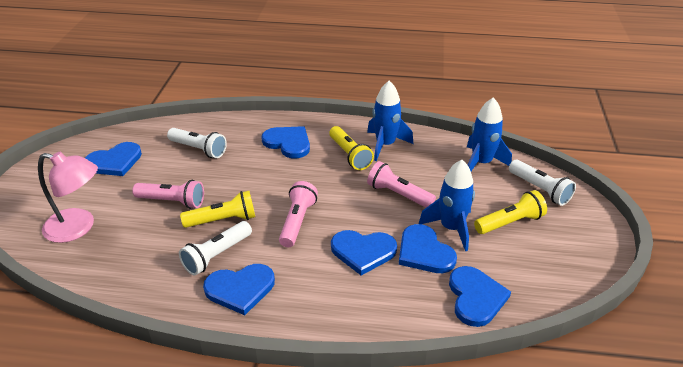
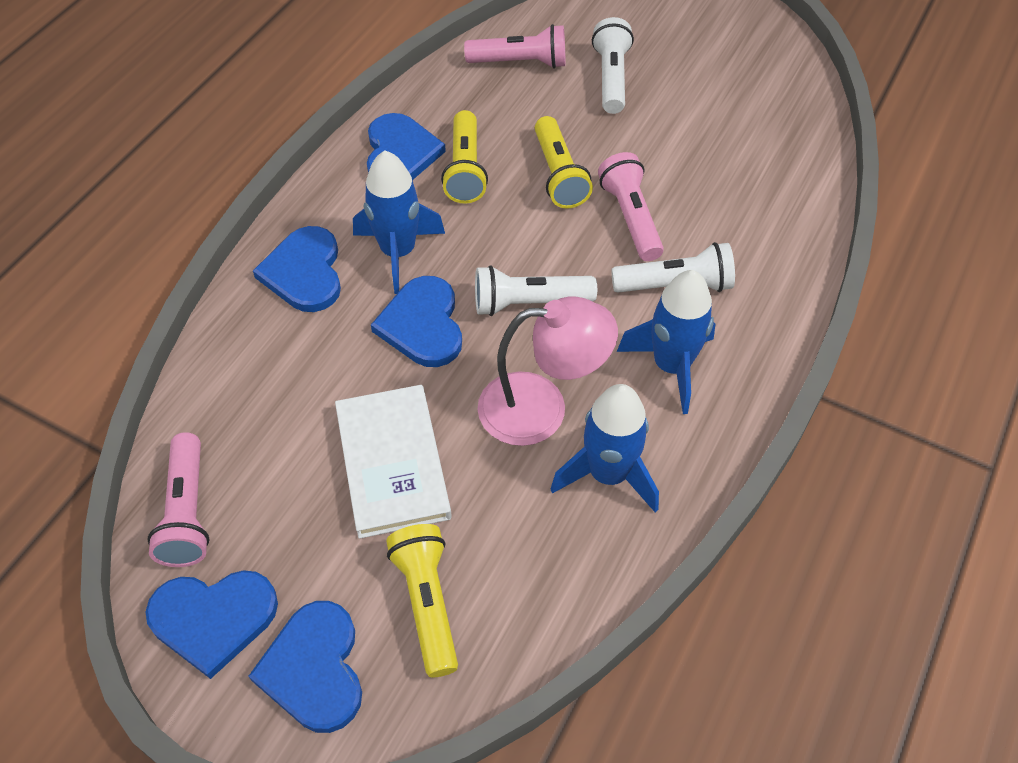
blue heart: 6 -> 5
white book: 0 -> 1

